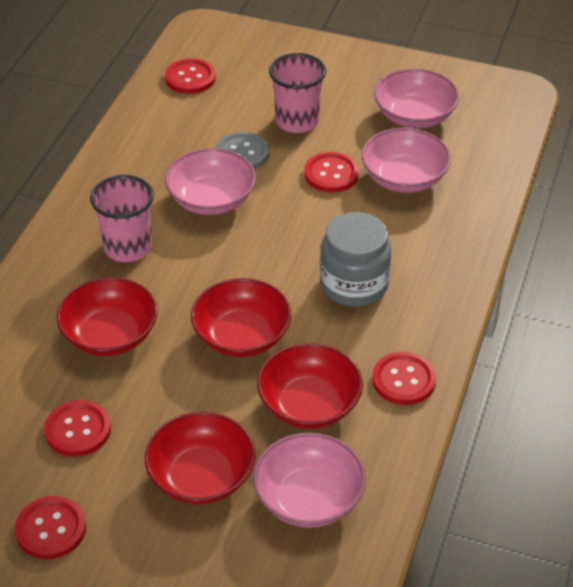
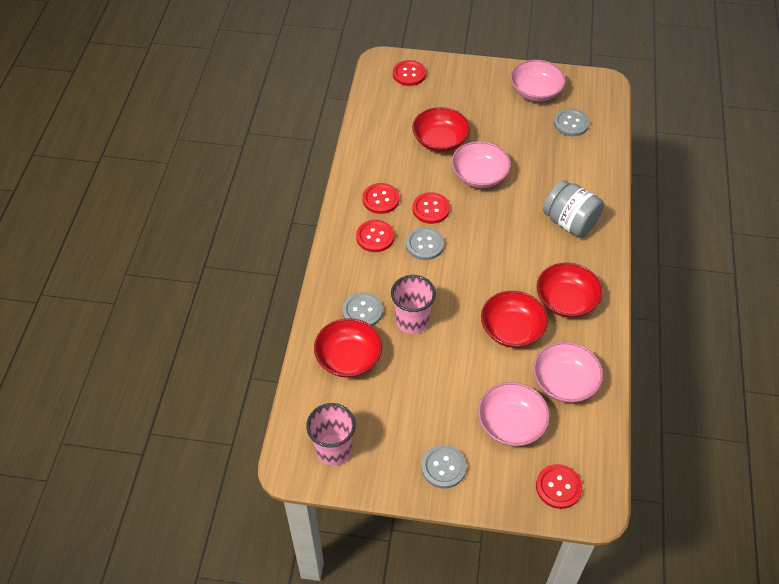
grey button: 1 -> 4

